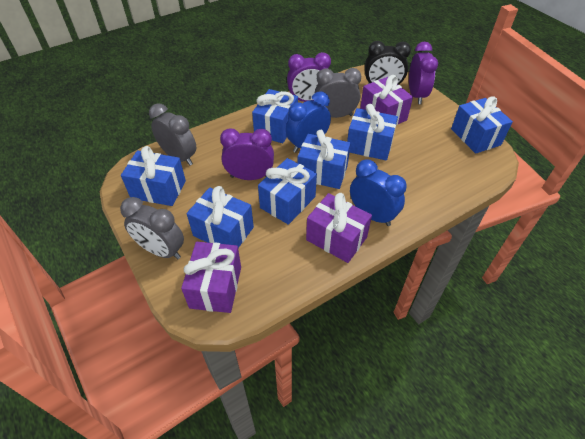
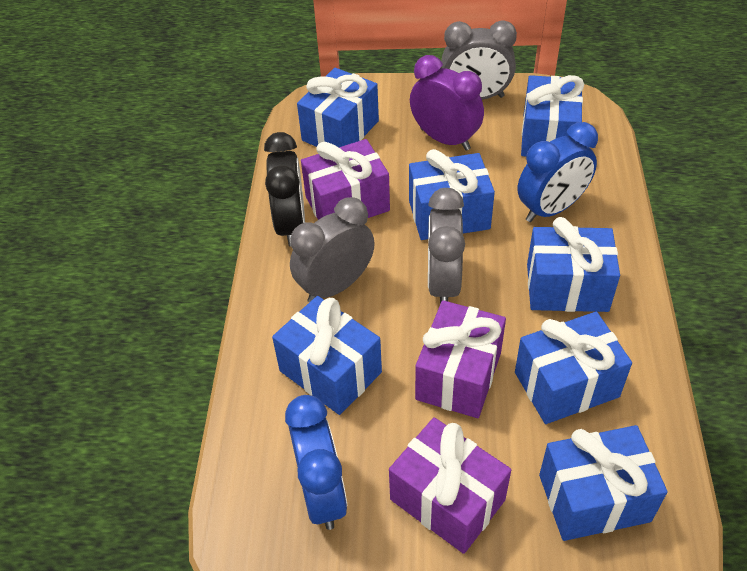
purple clock: 3 -> 1

